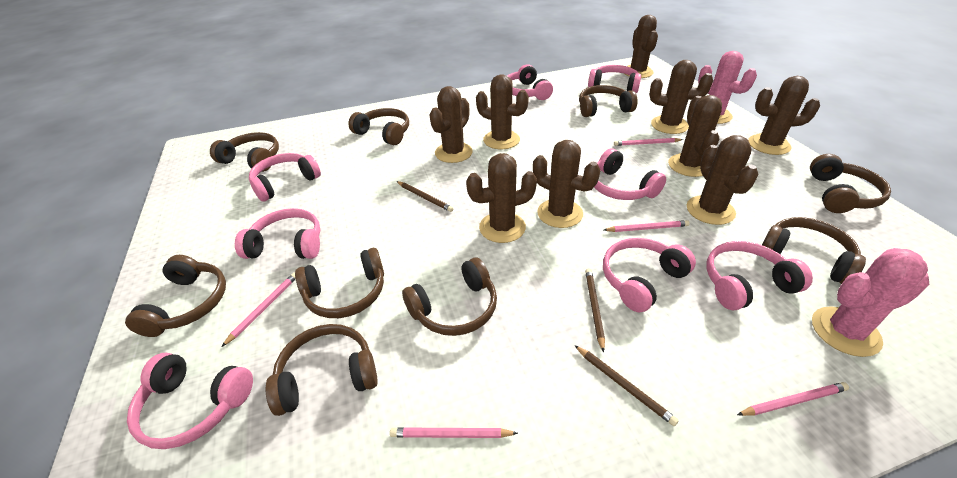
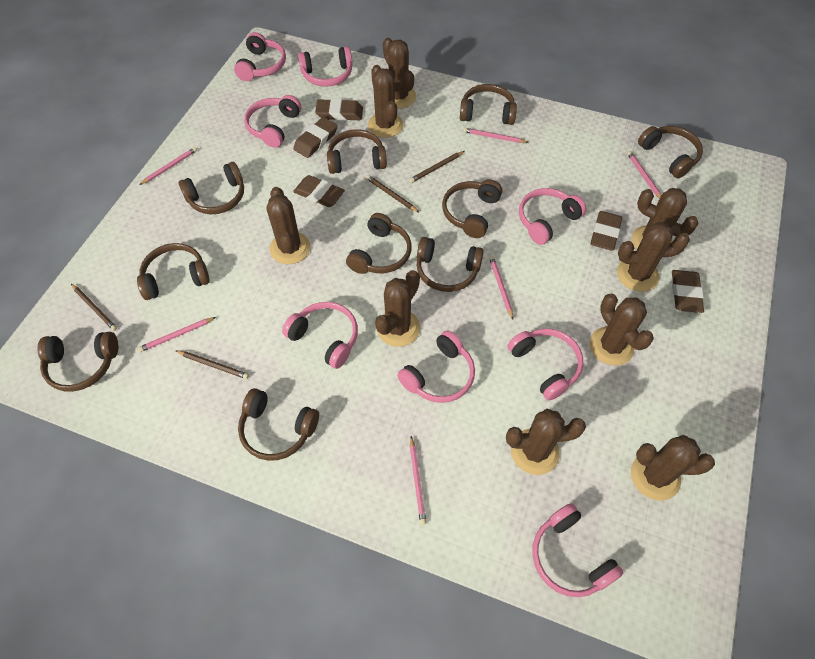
brown eraser: 0 -> 5
brown headphones: 9 -> 10
brown pencil: 3 -> 4
pink cactus: 2 -> 0
pink pencil: 5 -> 6

